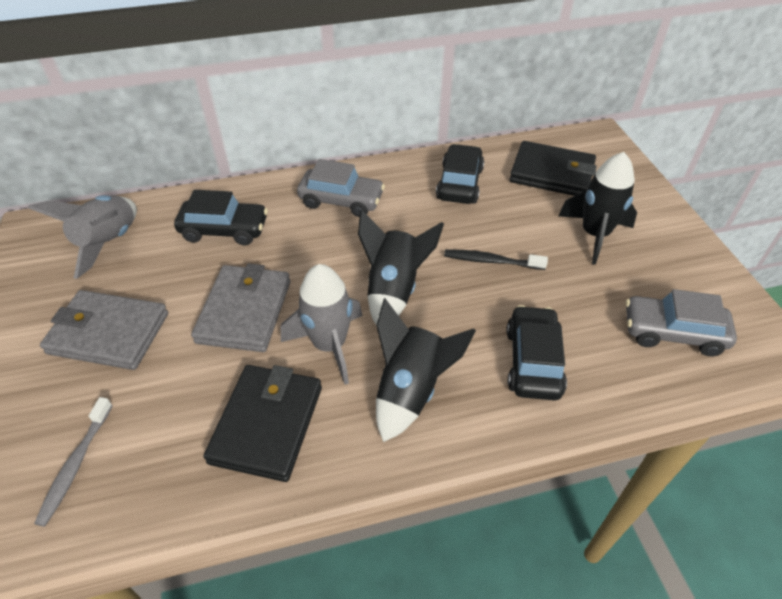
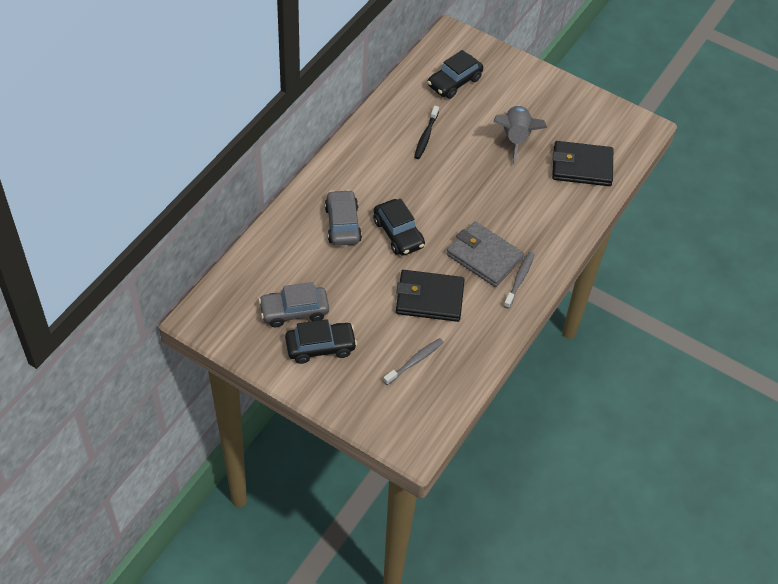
black rocket: 3 -> 0
grey rocket: 2 -> 1
grey toothbrush: 1 -> 2
grey wallet: 2 -> 1

